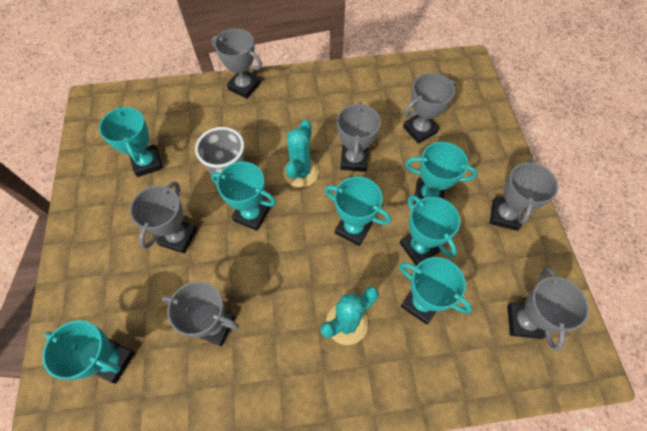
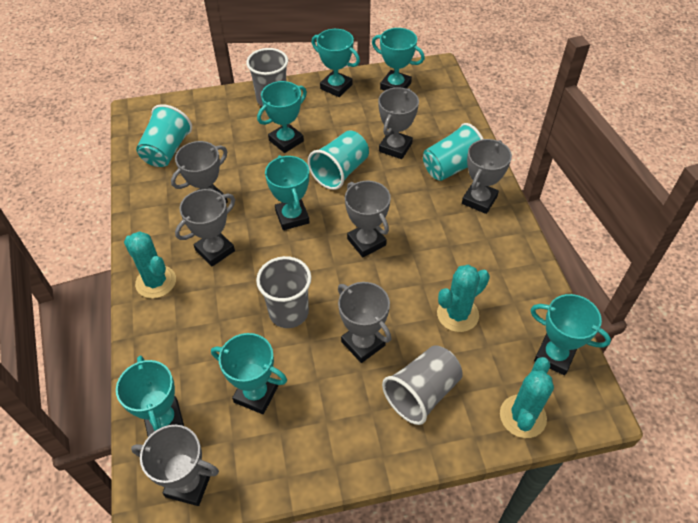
grey cup: 1 -> 3
turquoise cactus: 2 -> 3
turquoise cup: 0 -> 3

